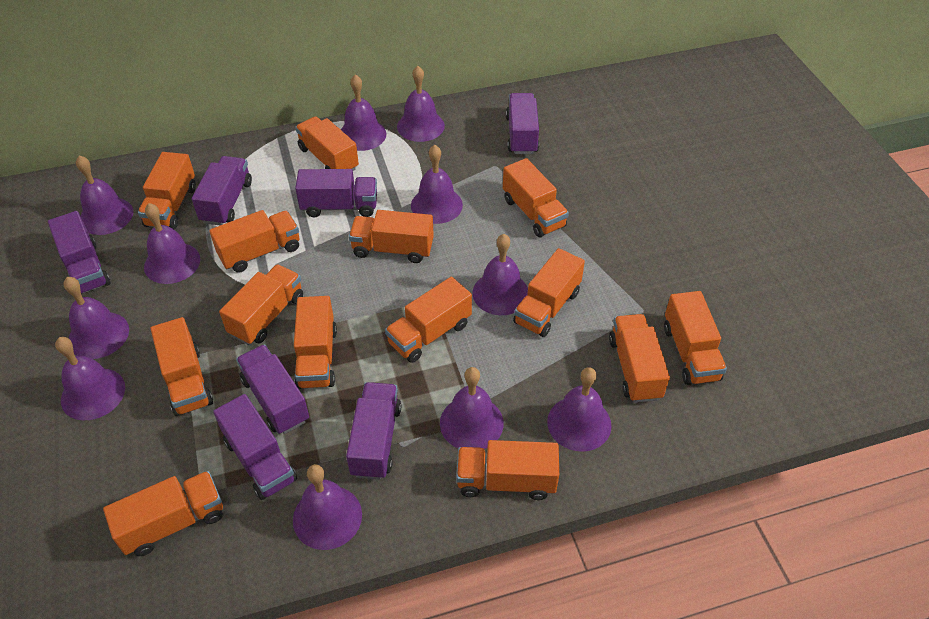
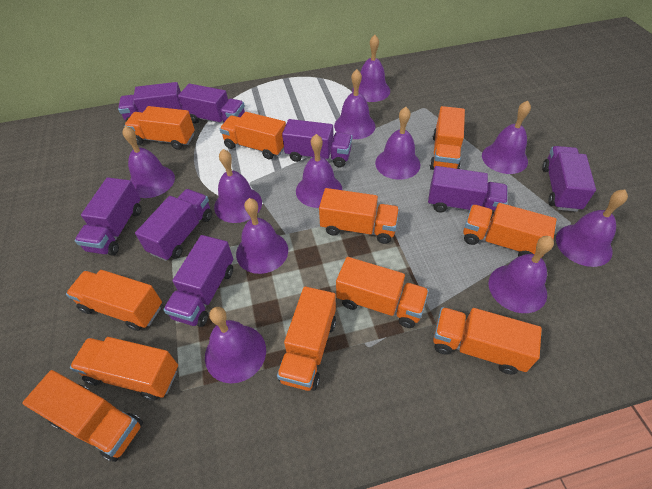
orange truck: 14 -> 11
purple truck: 7 -> 8

